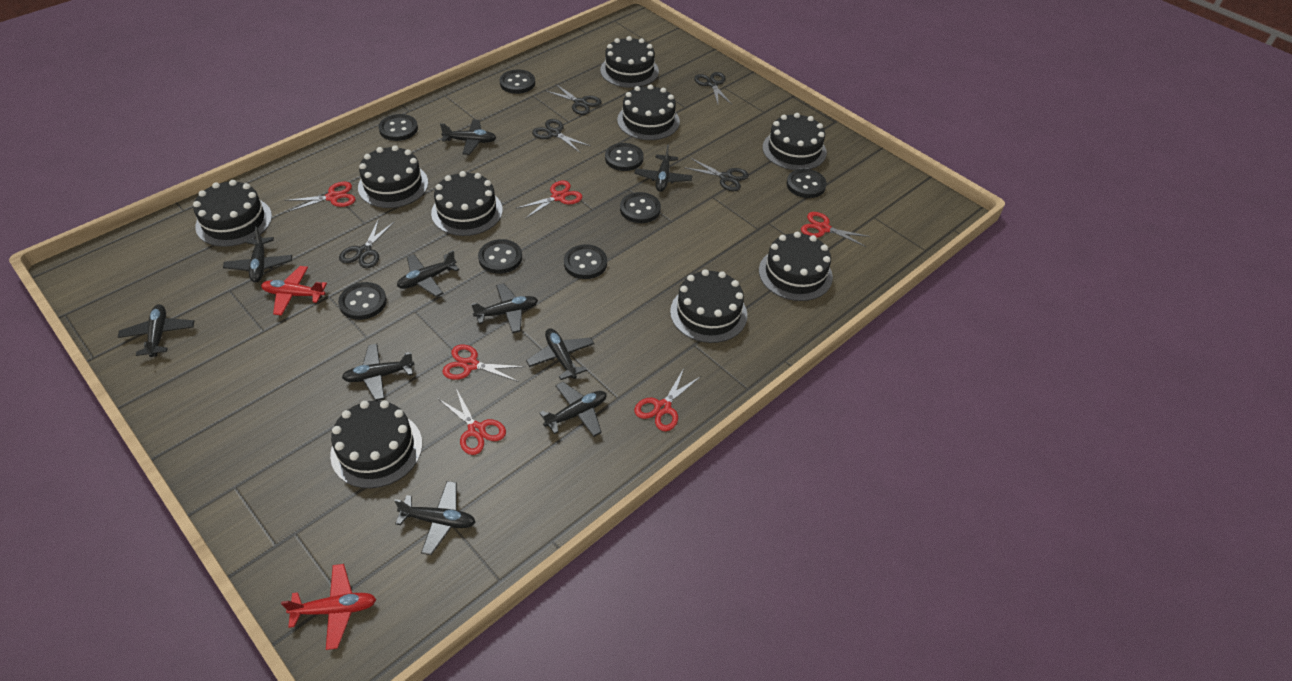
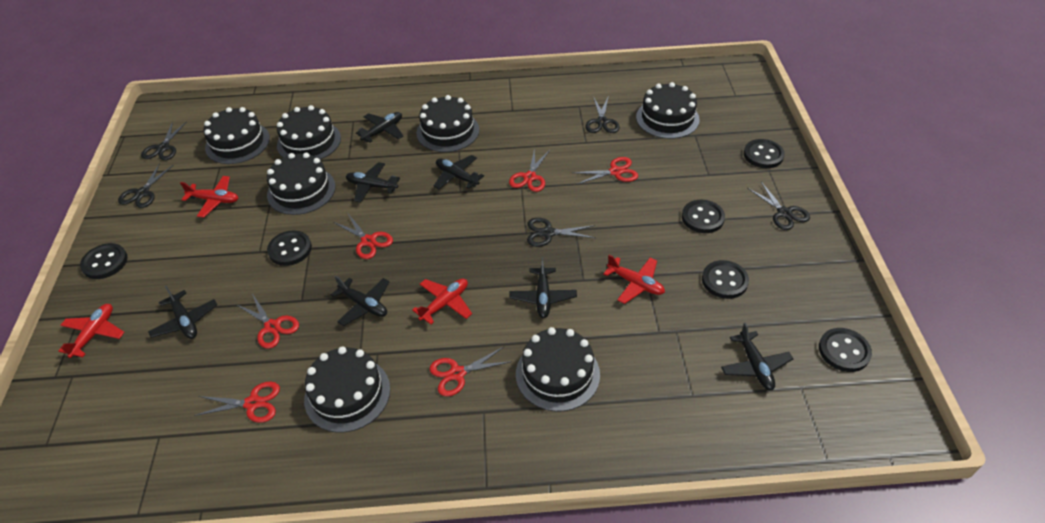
black button: 8 -> 6
black cake: 9 -> 7
black plane: 10 -> 7
red plane: 2 -> 4

